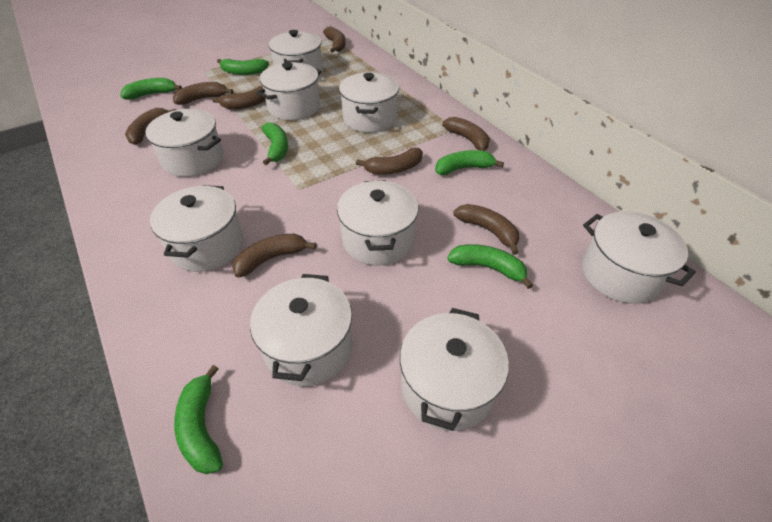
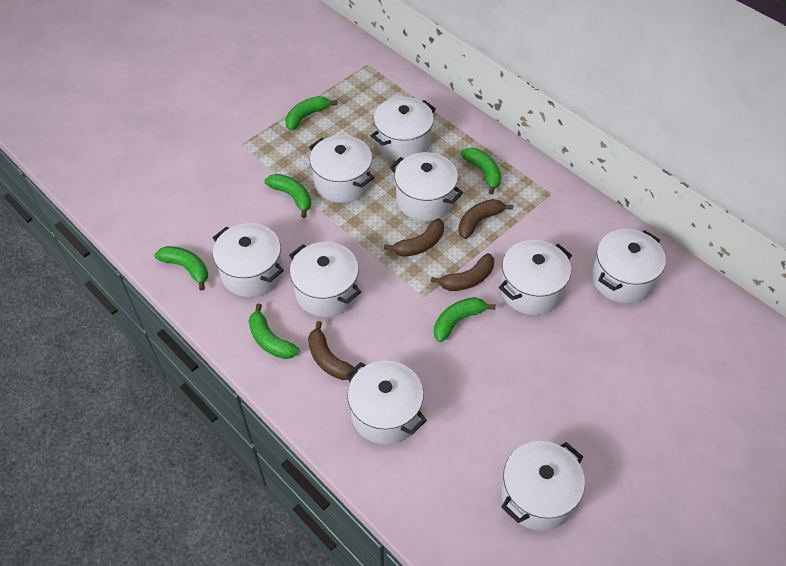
brown banana: 8 -> 4

